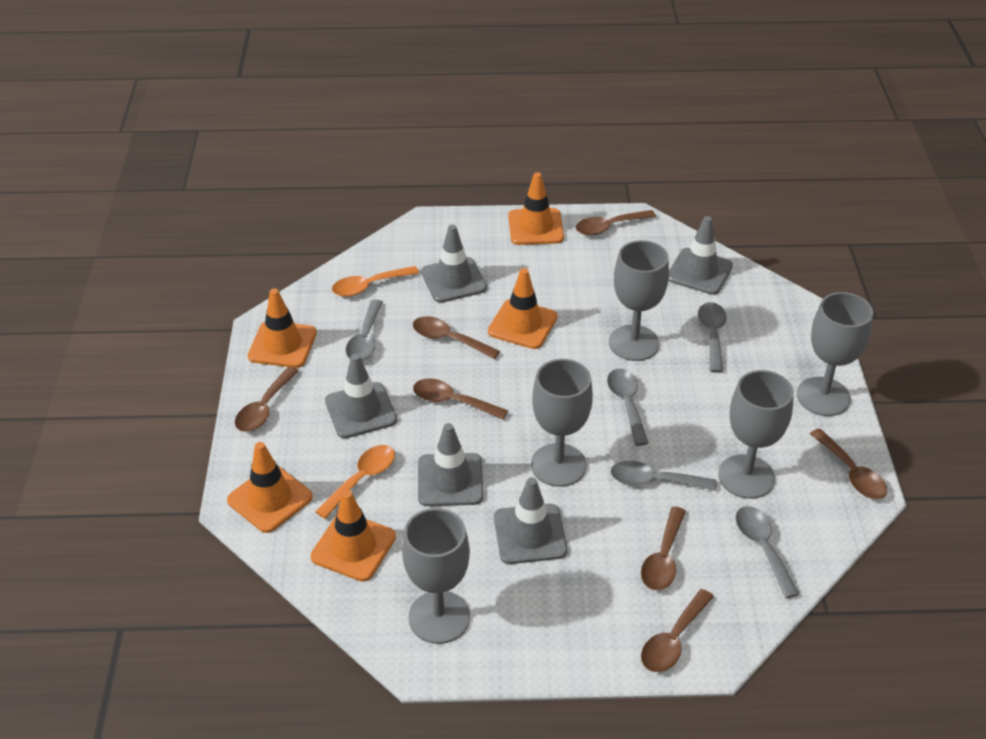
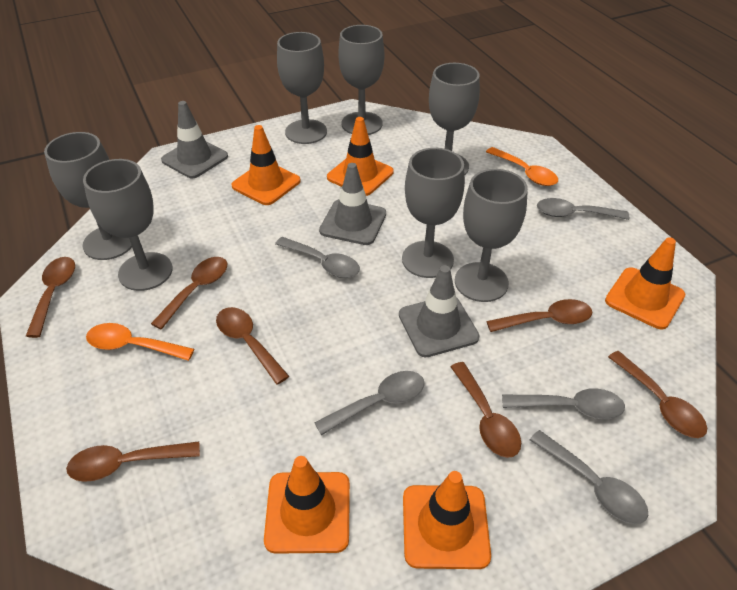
grey goblet: 5 -> 7
grey traffic cone: 5 -> 3

